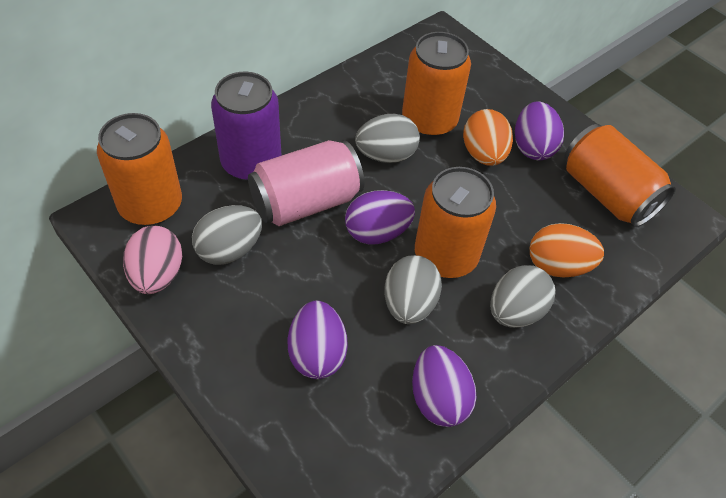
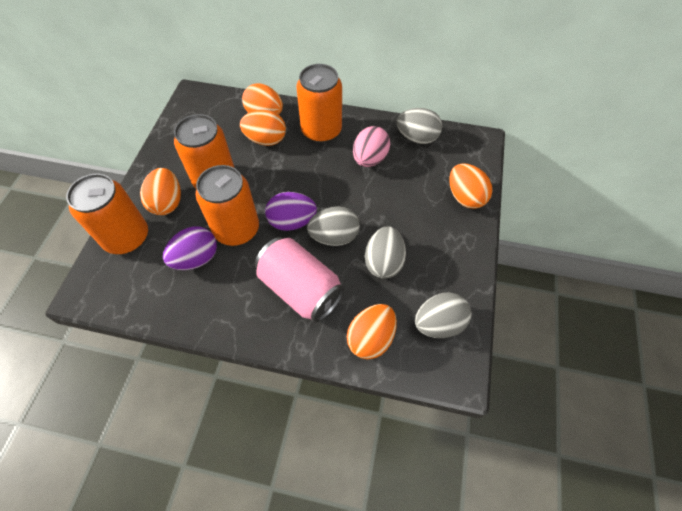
orange egg: 2 -> 5
purple can: 1 -> 0
purple egg: 4 -> 2

